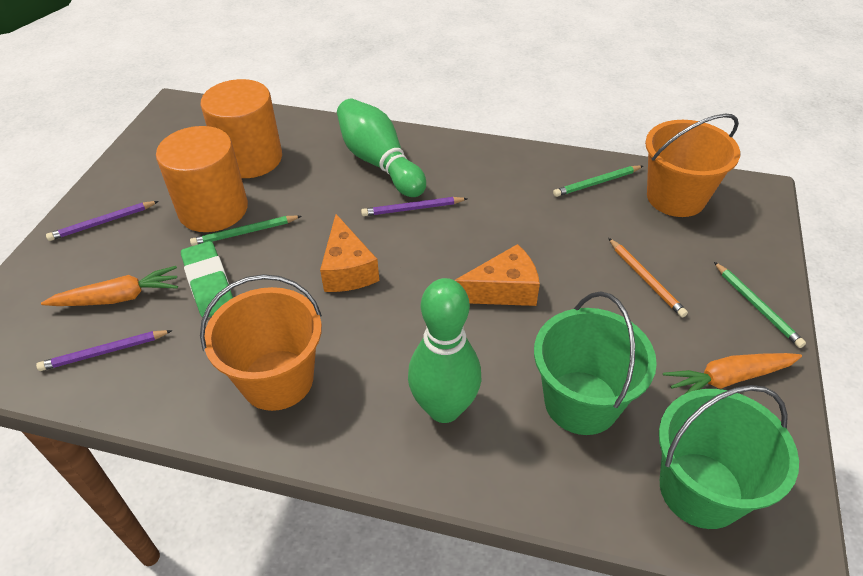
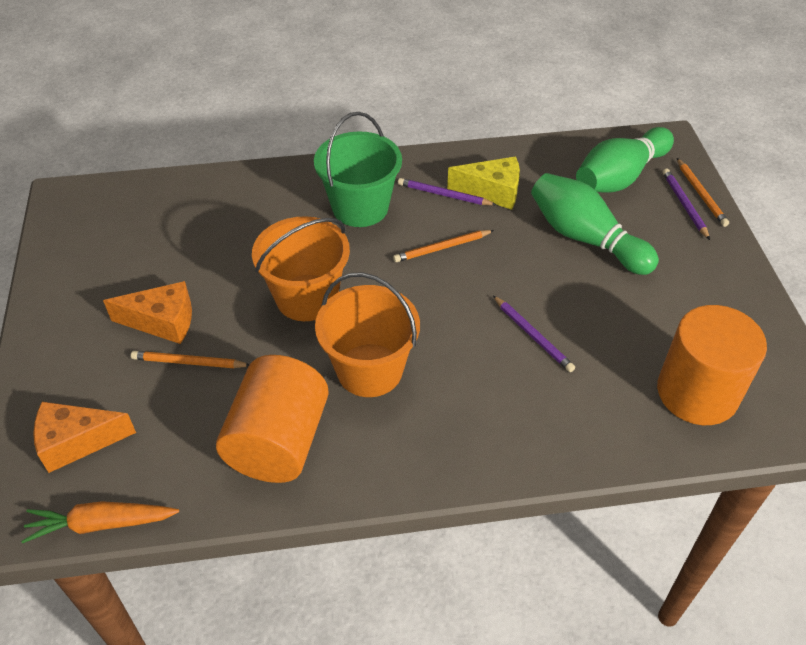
green bucket: 2 -> 1
green eraser: 1 -> 0
green pencil: 3 -> 0
orange carrot: 2 -> 1
orange pencil: 1 -> 3
yellow cheese: 0 -> 1

